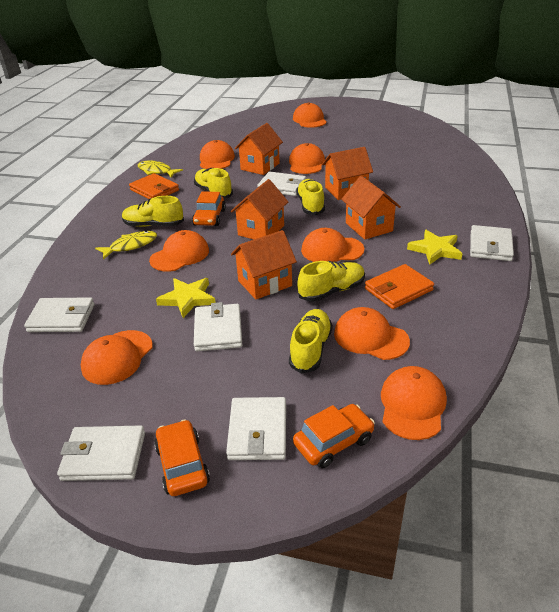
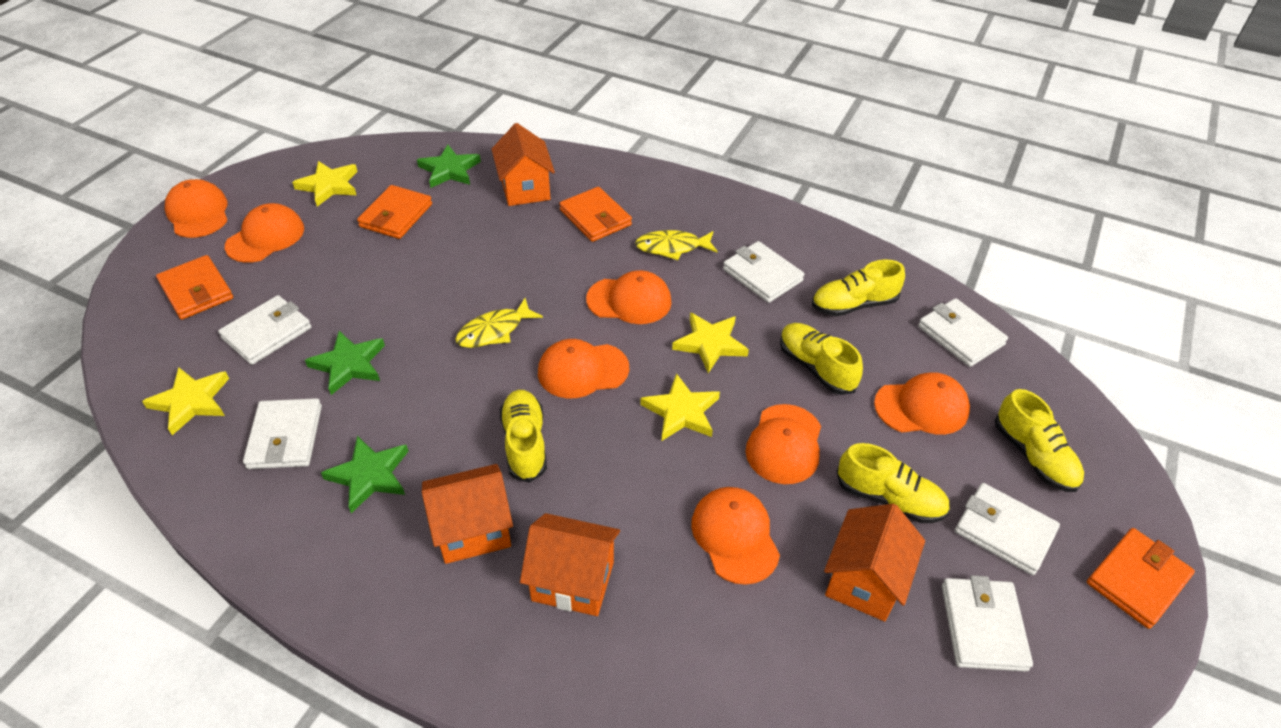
green star: 0 -> 3
orange cap: 8 -> 7
orange car: 3 -> 0
orange house: 5 -> 4
orange wallet: 2 -> 4
yellow star: 2 -> 4

